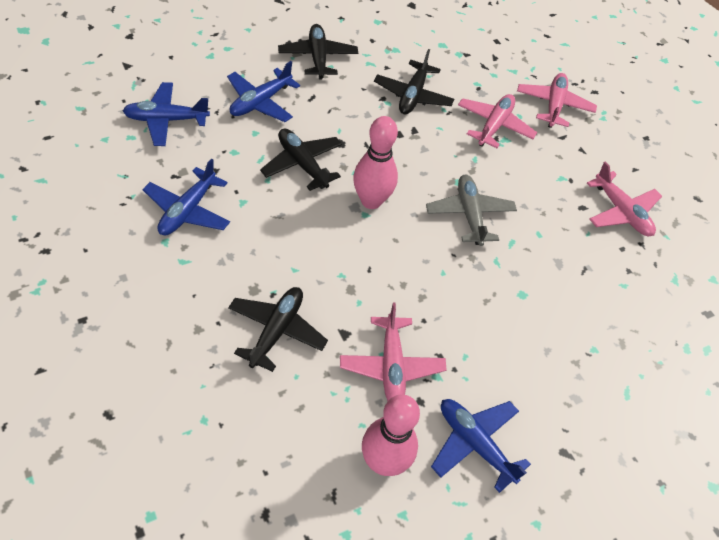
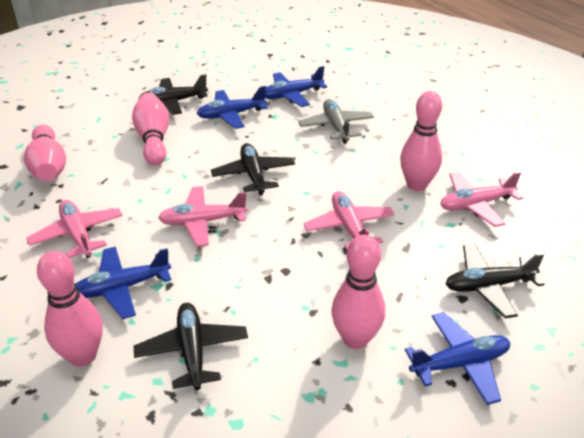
pink bowling pin: 2 -> 5

